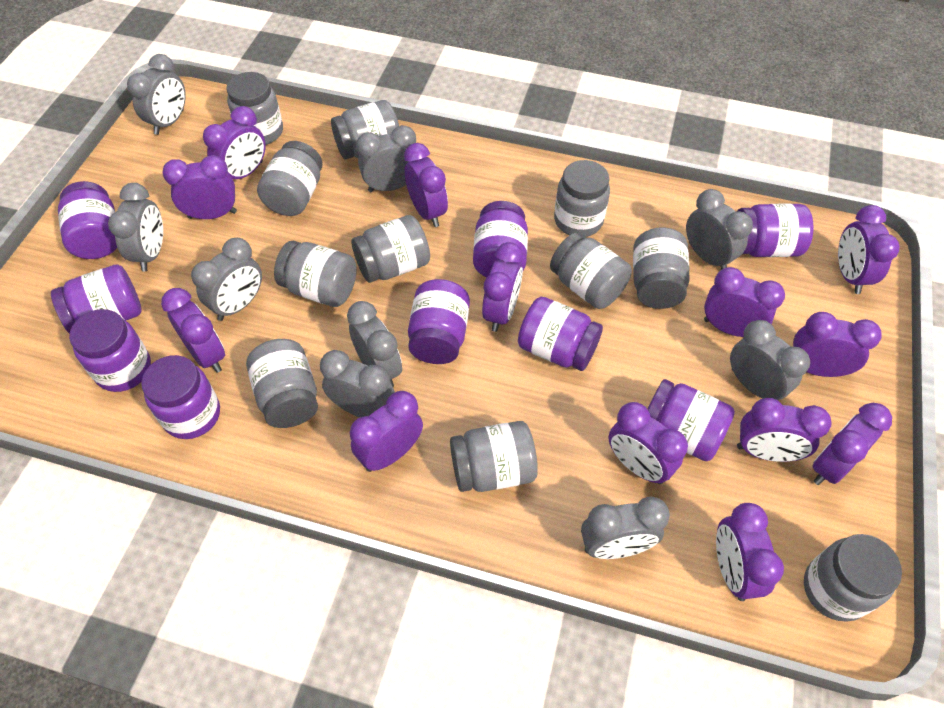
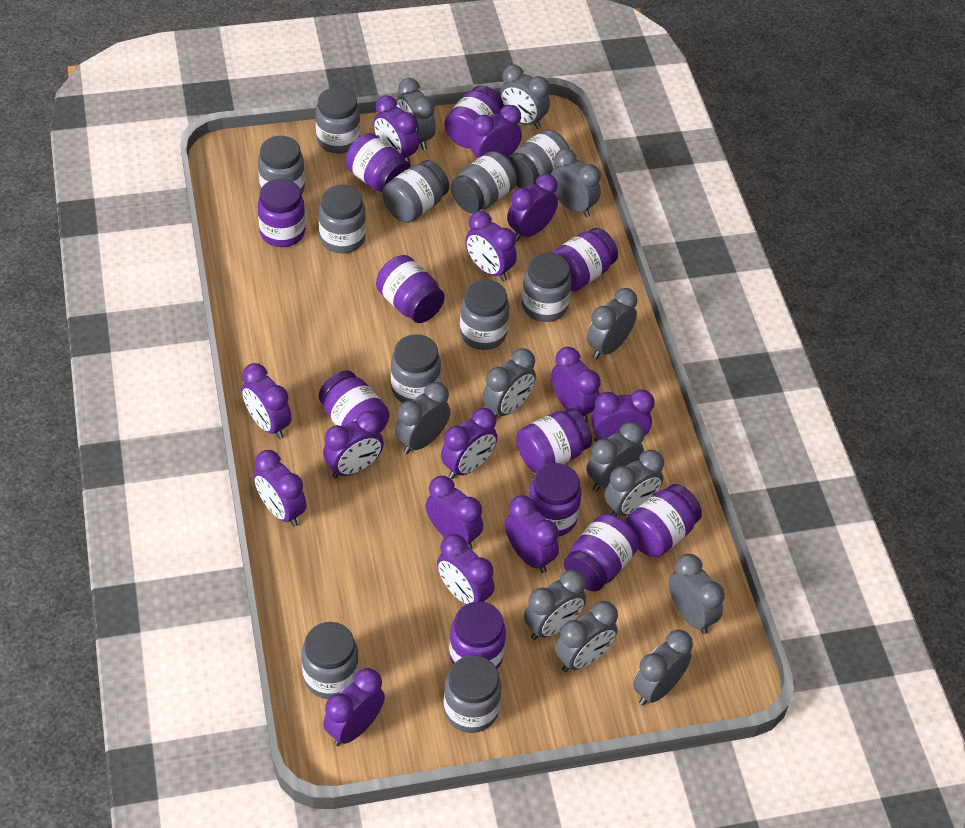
grey clock: 9 -> 12
purple clock: 13 -> 14
purple jar: 9 -> 11

